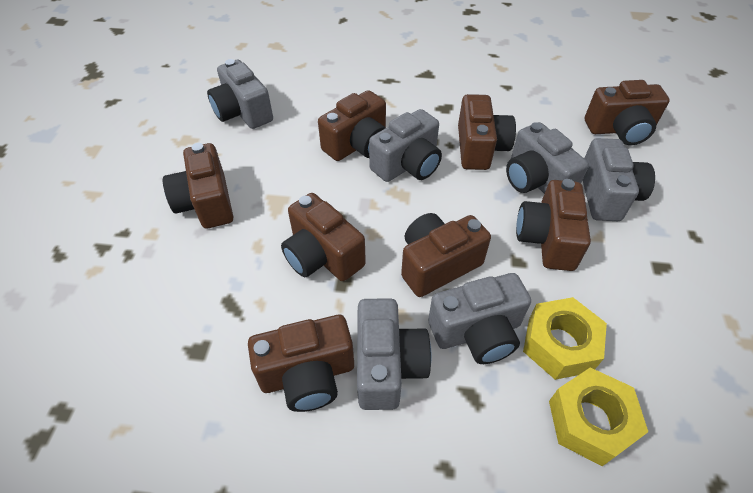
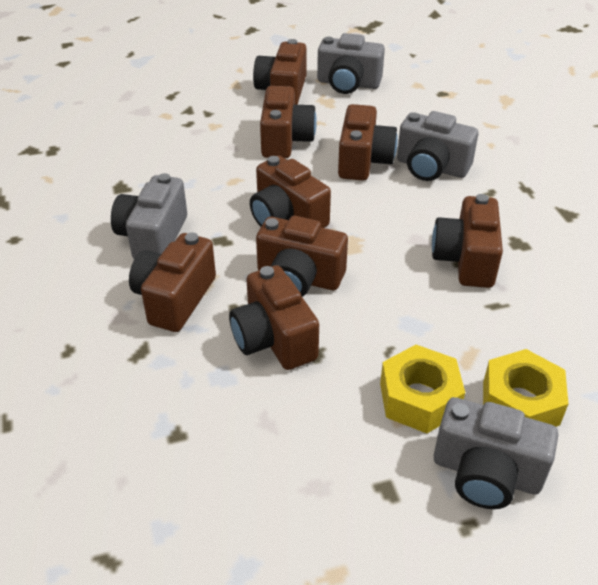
grey camera: 6 -> 4

